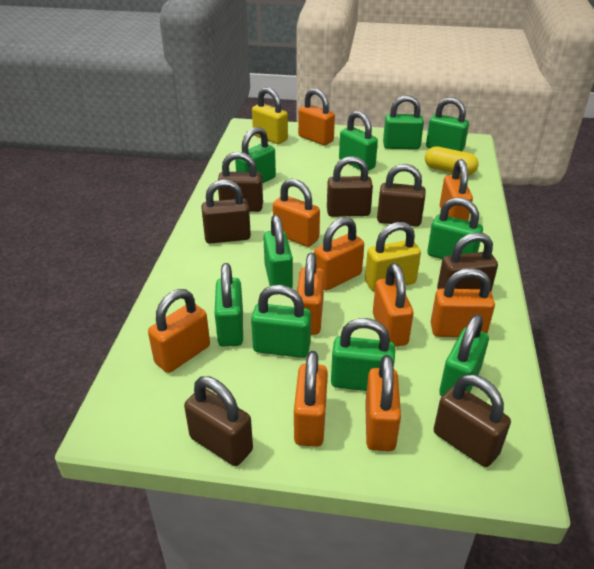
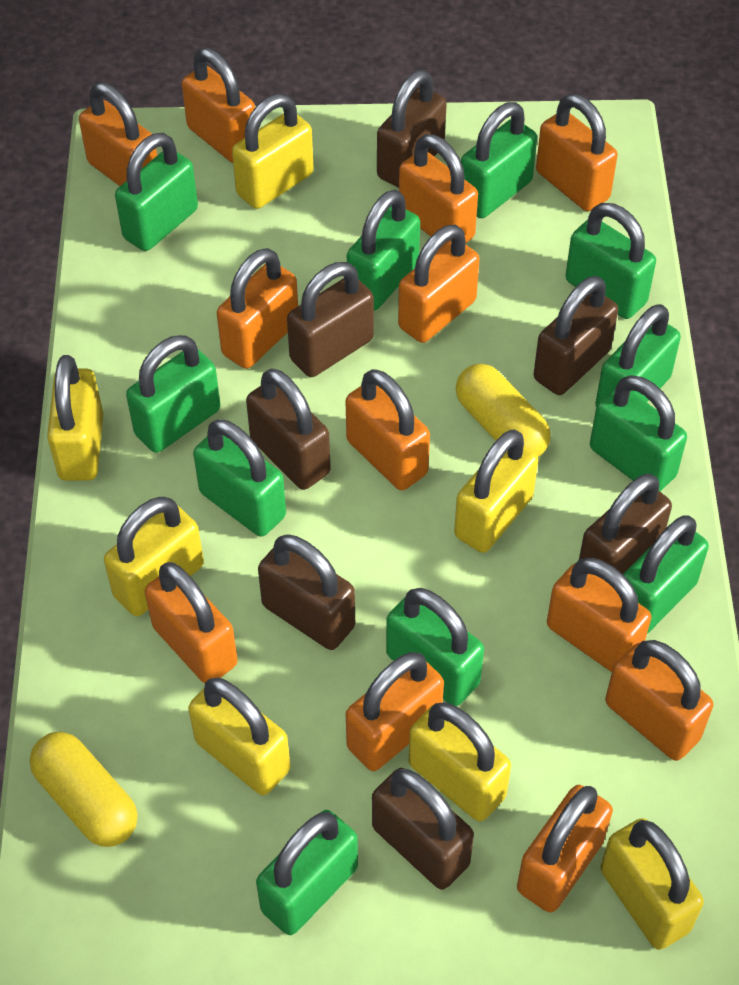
green padlock: 10 -> 11
orange padlock: 10 -> 12
yellow capsule: 1 -> 2
yellow padlock: 2 -> 7

